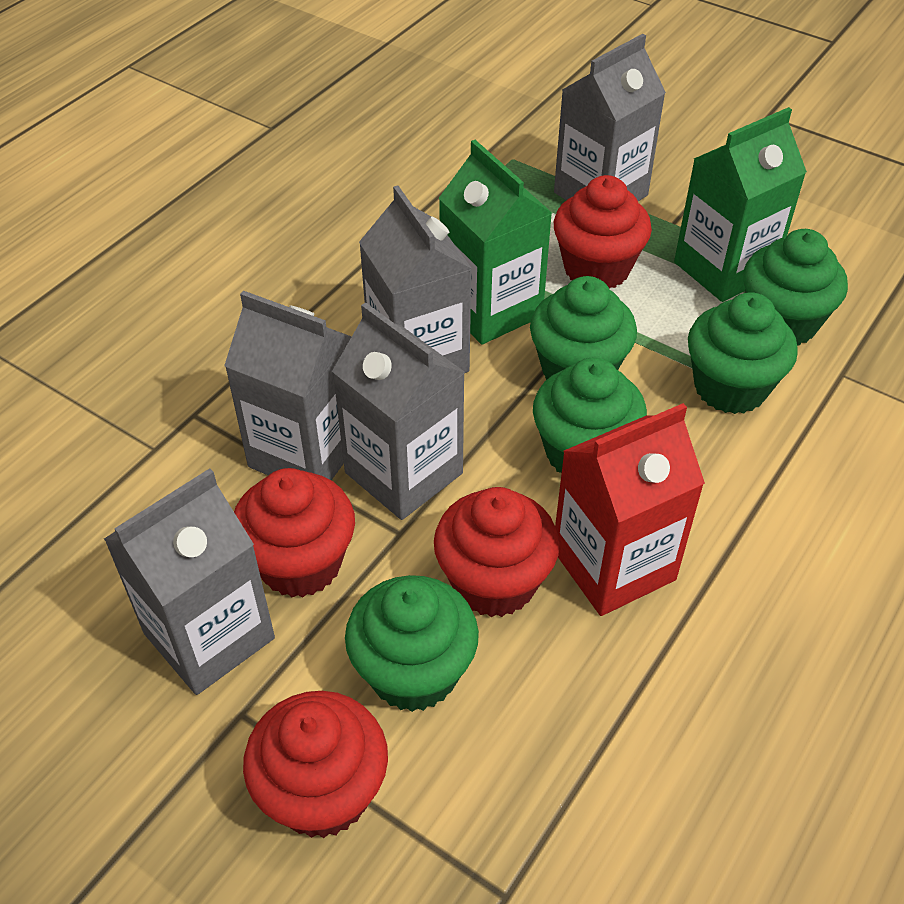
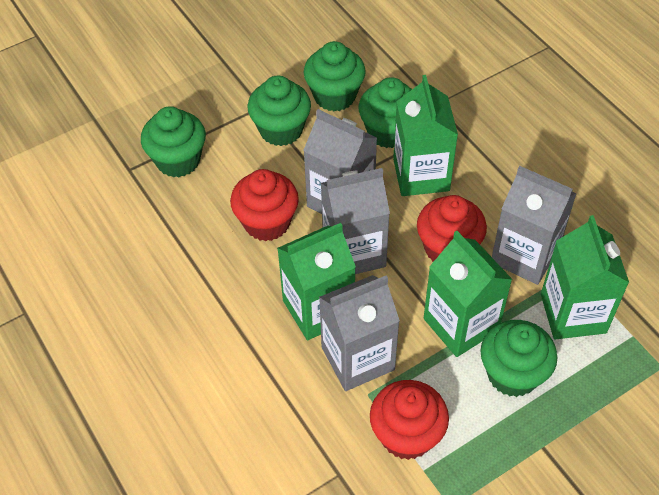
green carton: 2 -> 4
grey carton: 5 -> 4
red carton: 1 -> 0
red cupcake: 4 -> 3

